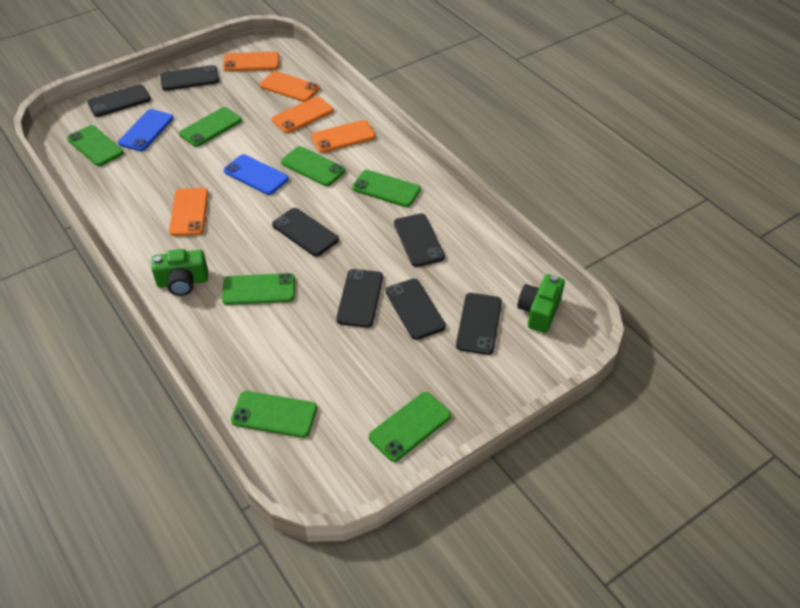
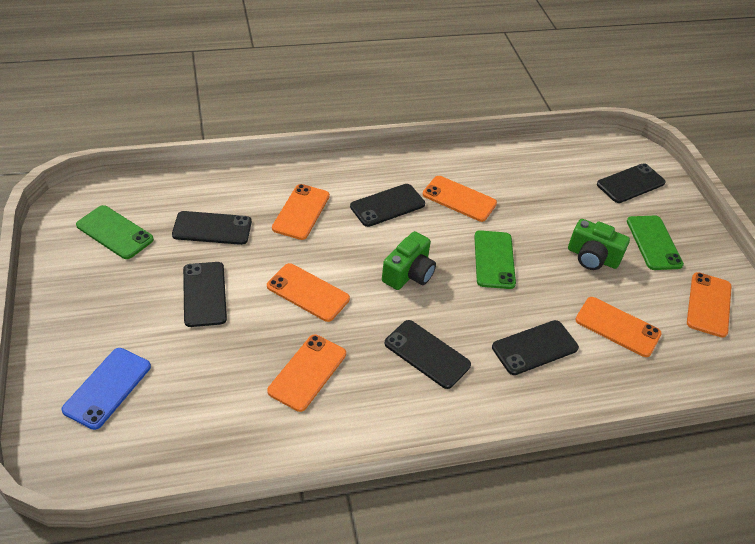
black phone: 7 -> 6
blue phone: 2 -> 1
green phone: 7 -> 3
orange phone: 5 -> 6

